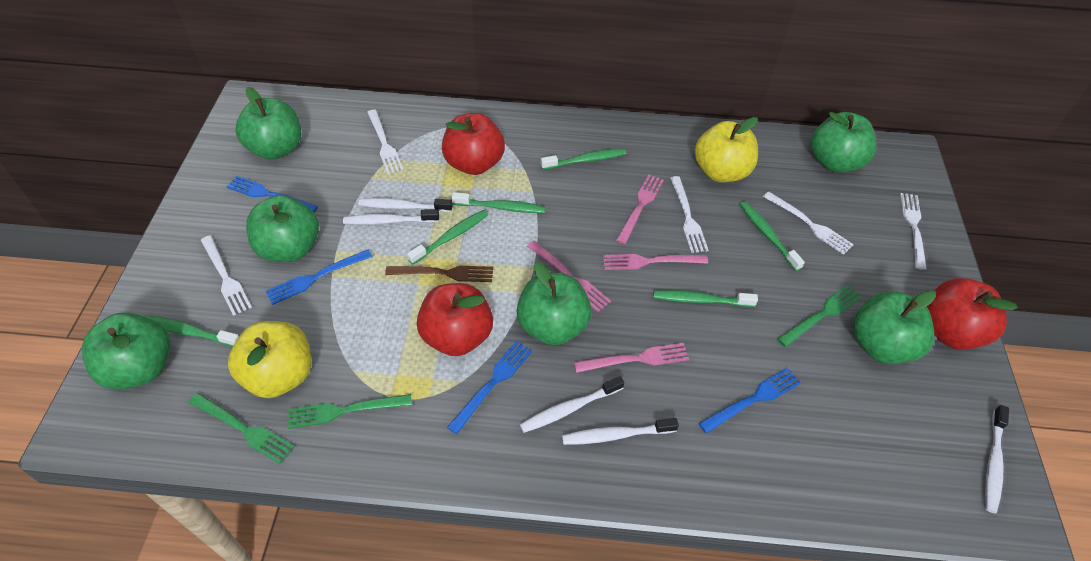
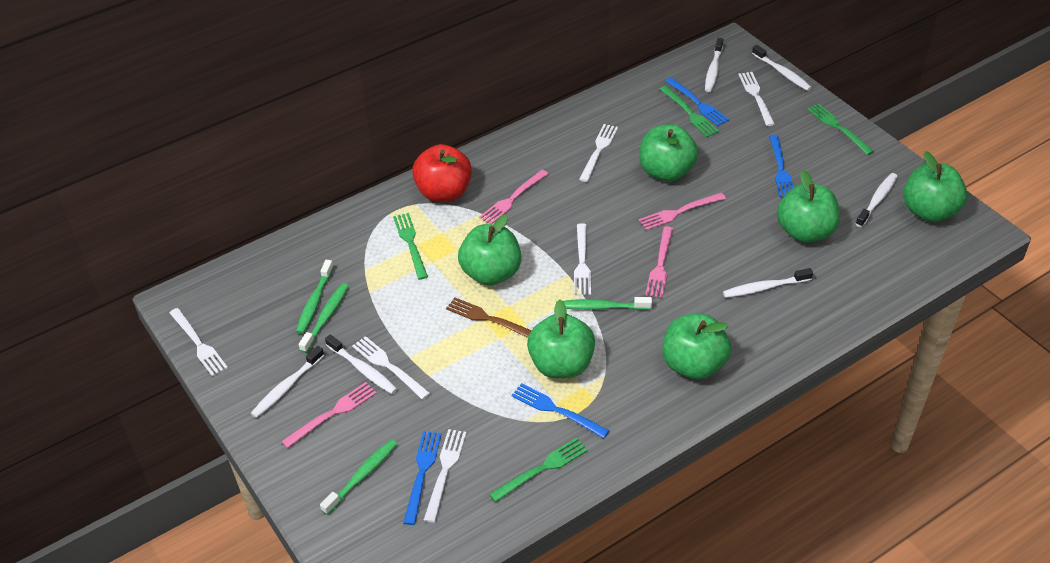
green fork: 3 -> 4
green toothbrush: 6 -> 4
red apple: 3 -> 1
white fork: 5 -> 6
white toothbrush: 5 -> 6
yellow apple: 2 -> 0

